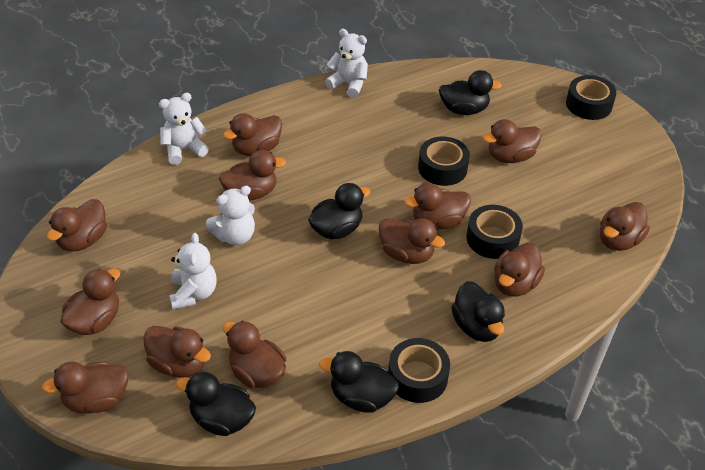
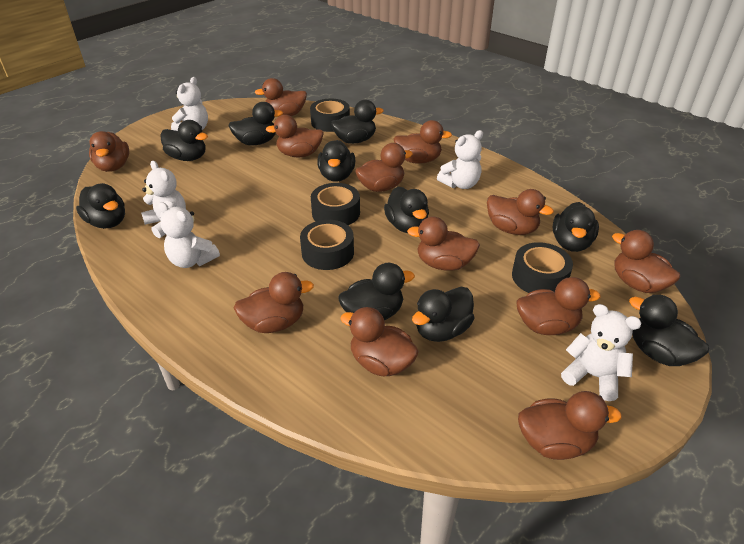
black duck: 5 -> 10
white teddy bear: 4 -> 5

